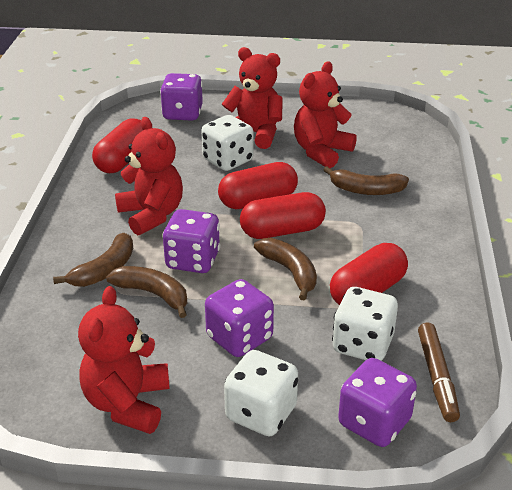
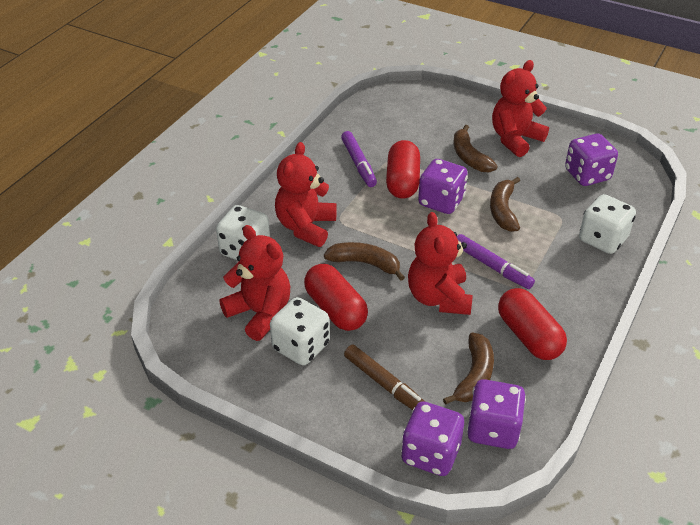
purple marker: 0 -> 2
red capsule: 4 -> 3

